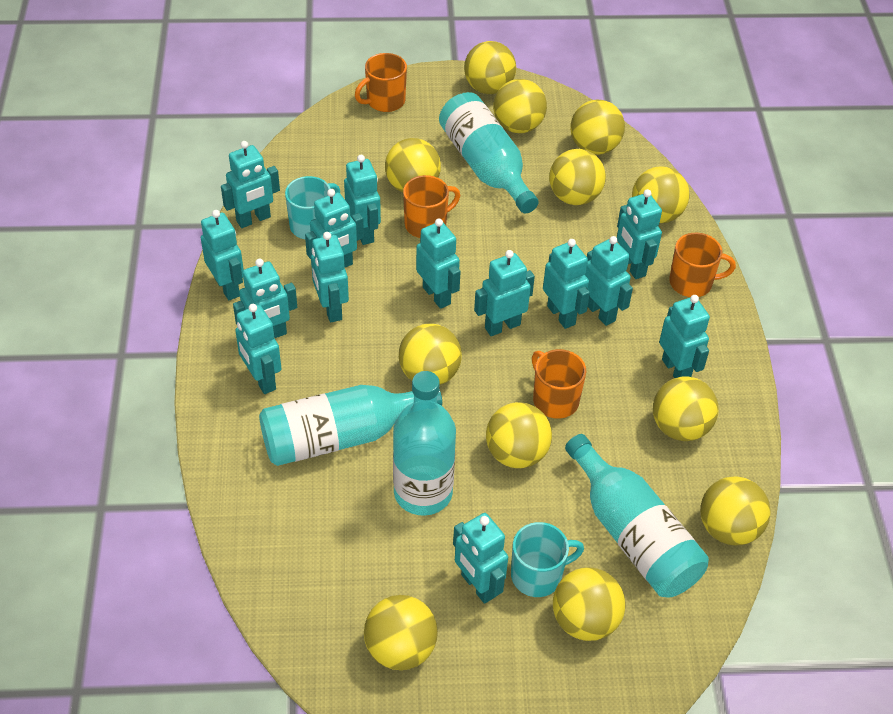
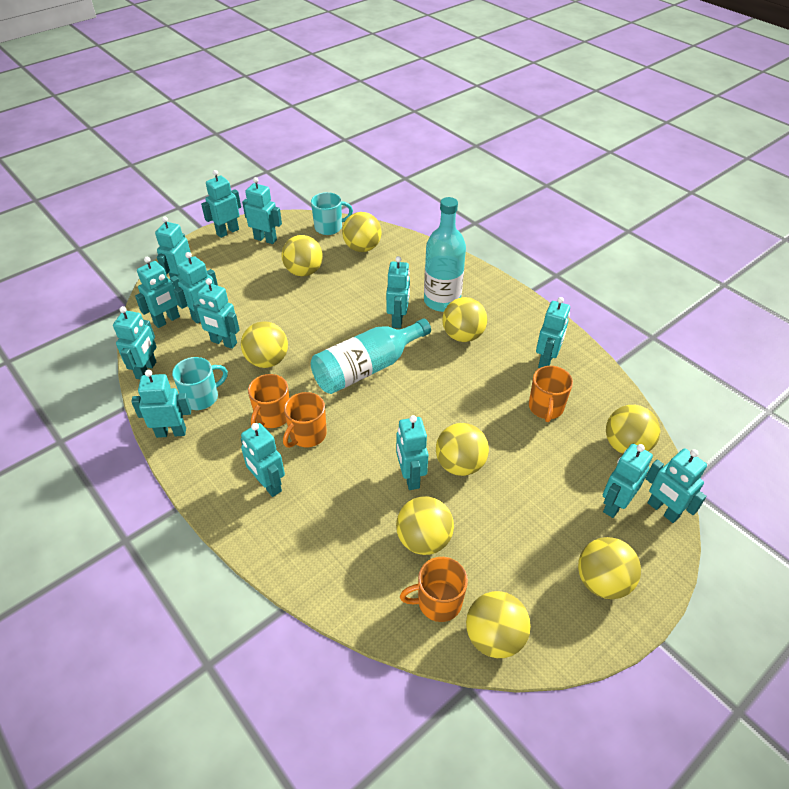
turquoise bottle: 4 -> 2
yellow ball: 12 -> 9

